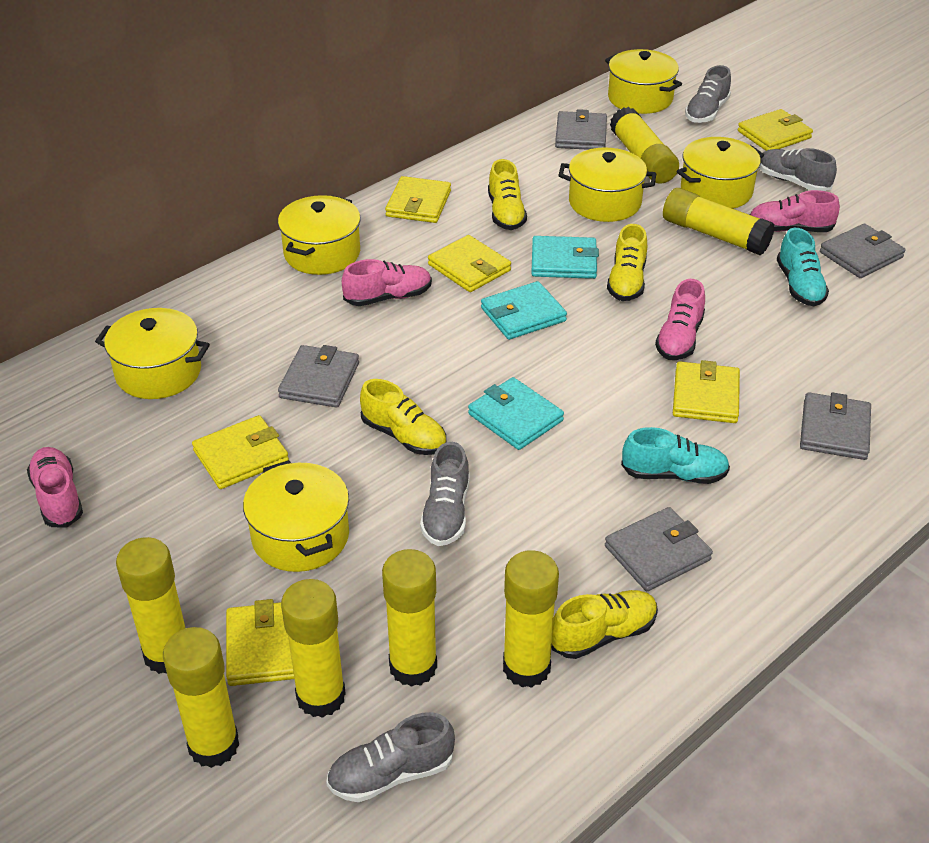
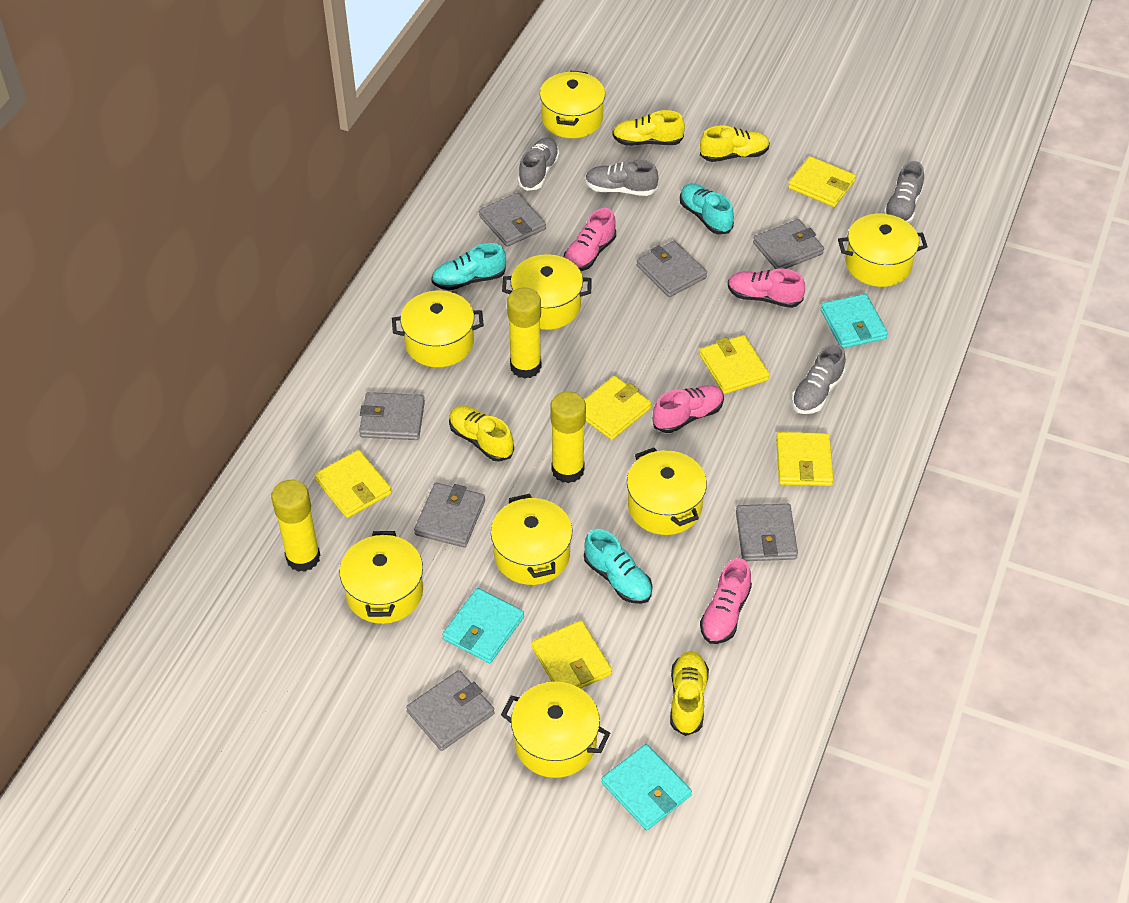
grey wallet: 5 -> 7
turquoise shoe: 2 -> 3
yellow glue stick: 7 -> 3
yellow pot: 6 -> 8

